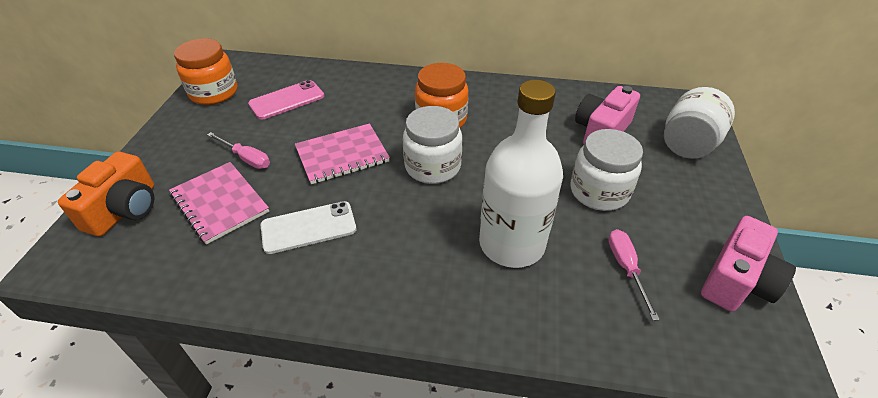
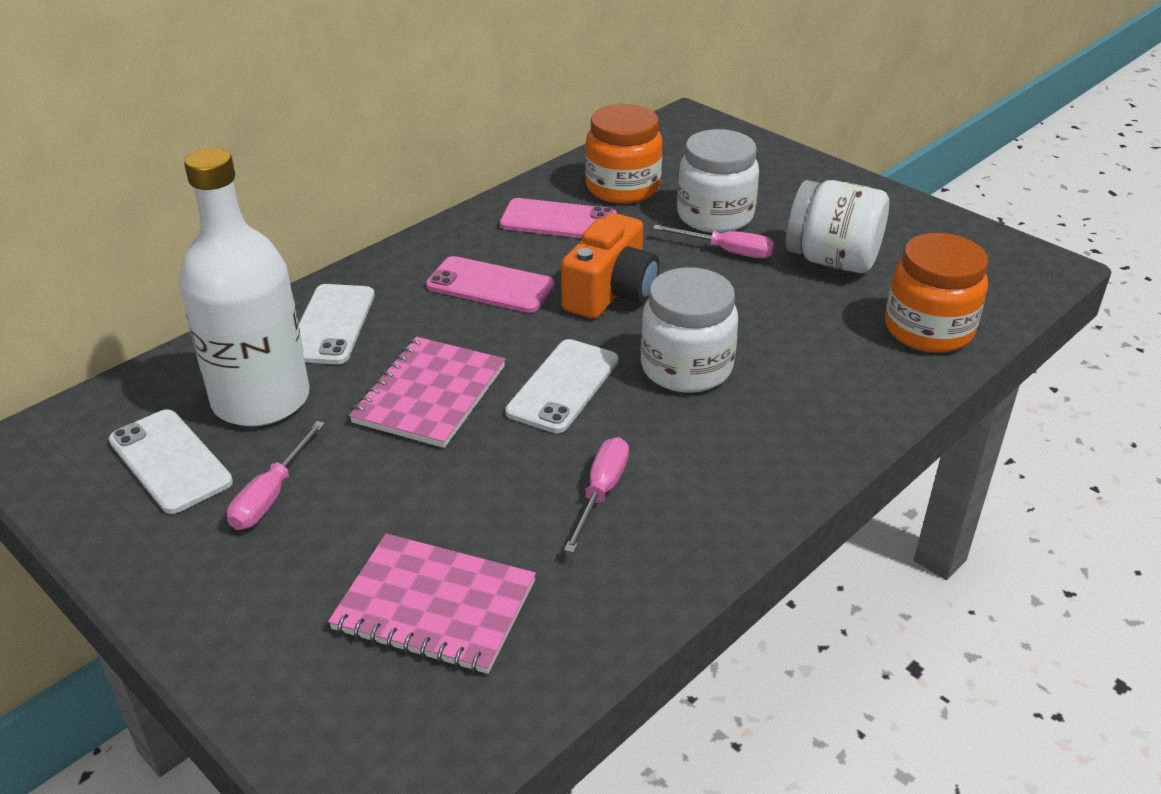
pink camera: 2 -> 0
pink phone: 1 -> 2
pink screwdriver: 2 -> 3
white phone: 1 -> 3

